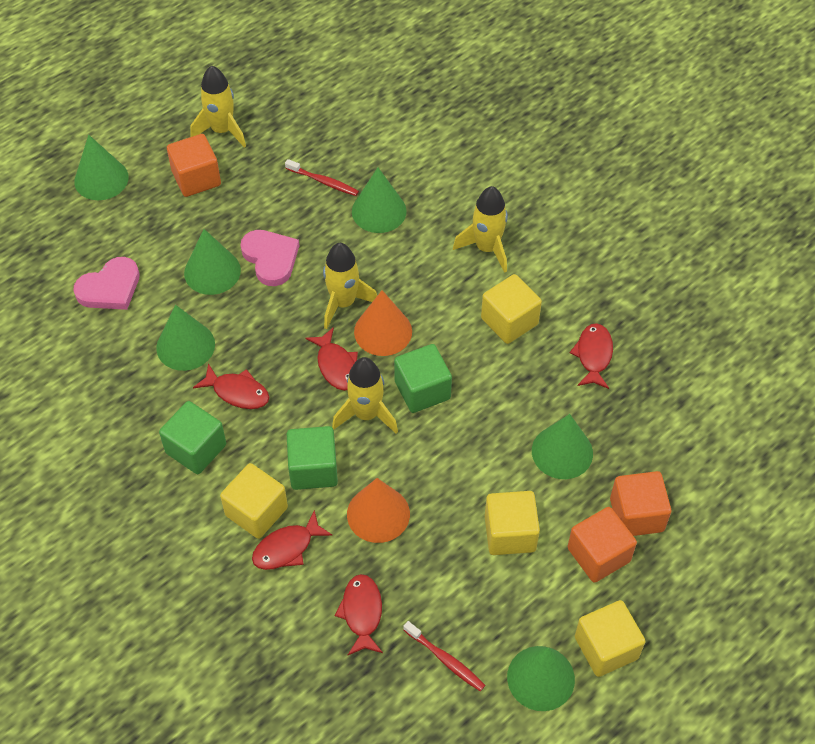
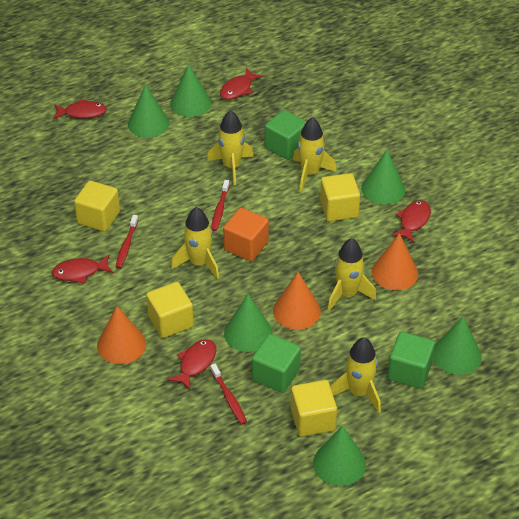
orange cone: 2 -> 3
orange cube: 3 -> 1
pink heart: 2 -> 0
red toothbrush: 2 -> 3
yellow rocket: 4 -> 5

